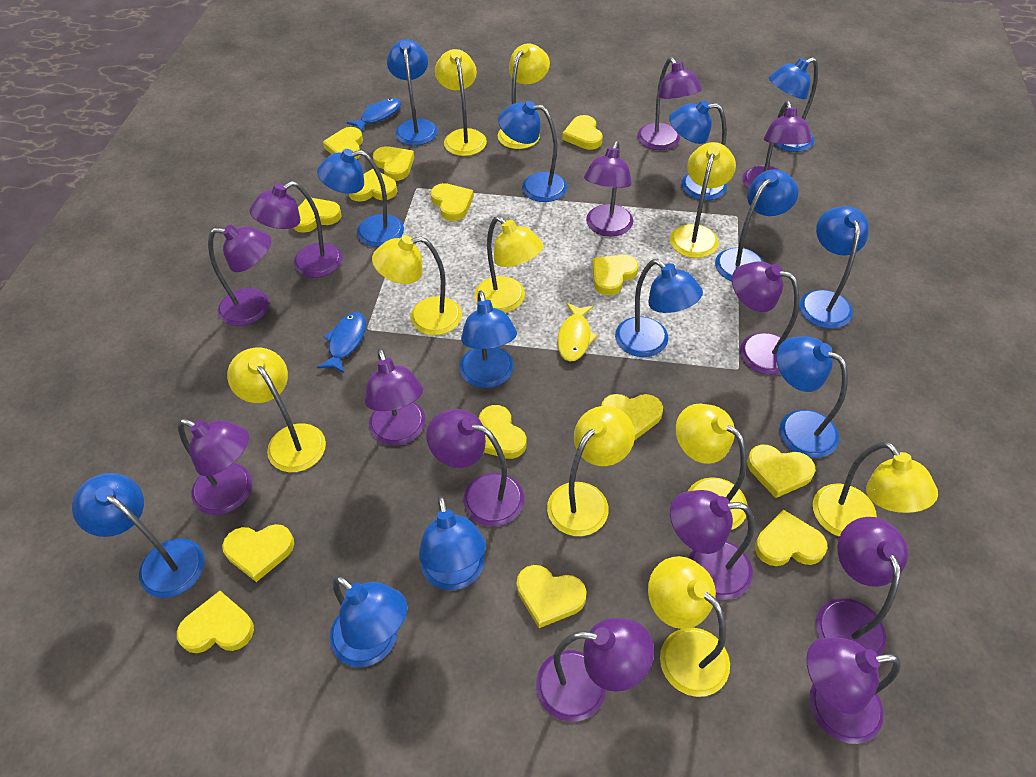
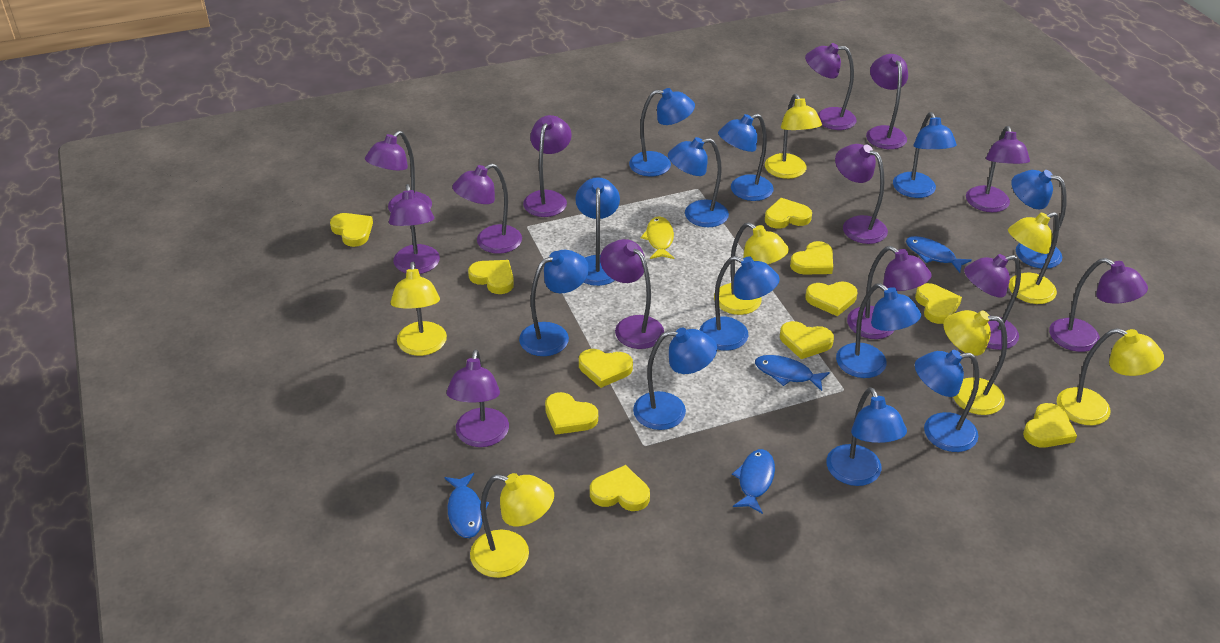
blue fish: 2 -> 4
blue lamp: 13 -> 12
yellow heart: 14 -> 11
yellow lamp: 10 -> 7

